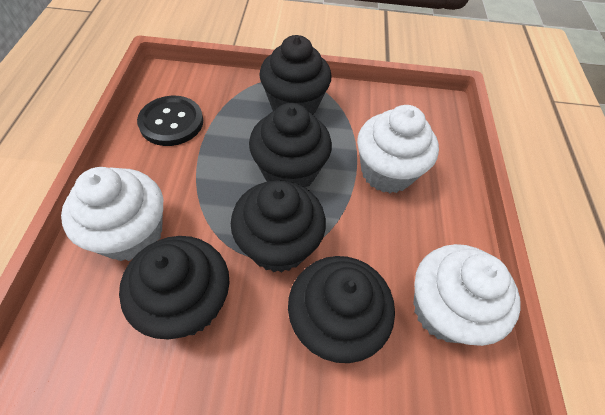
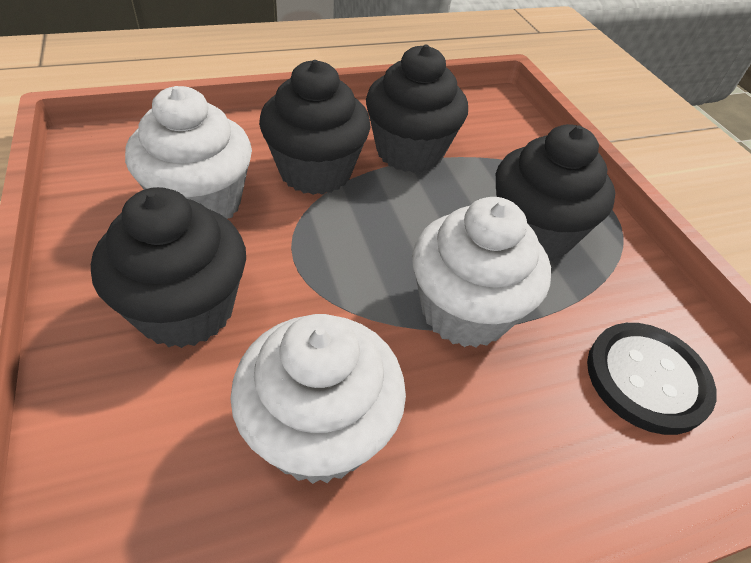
black cupcake: 5 -> 4

